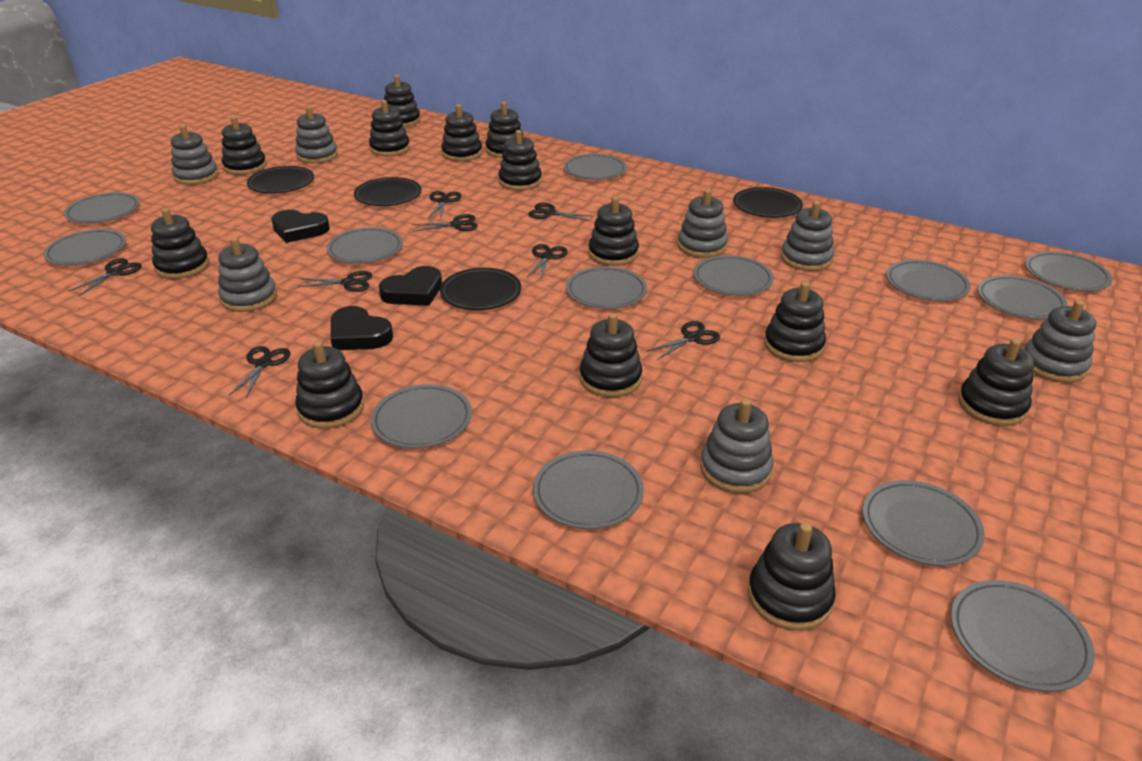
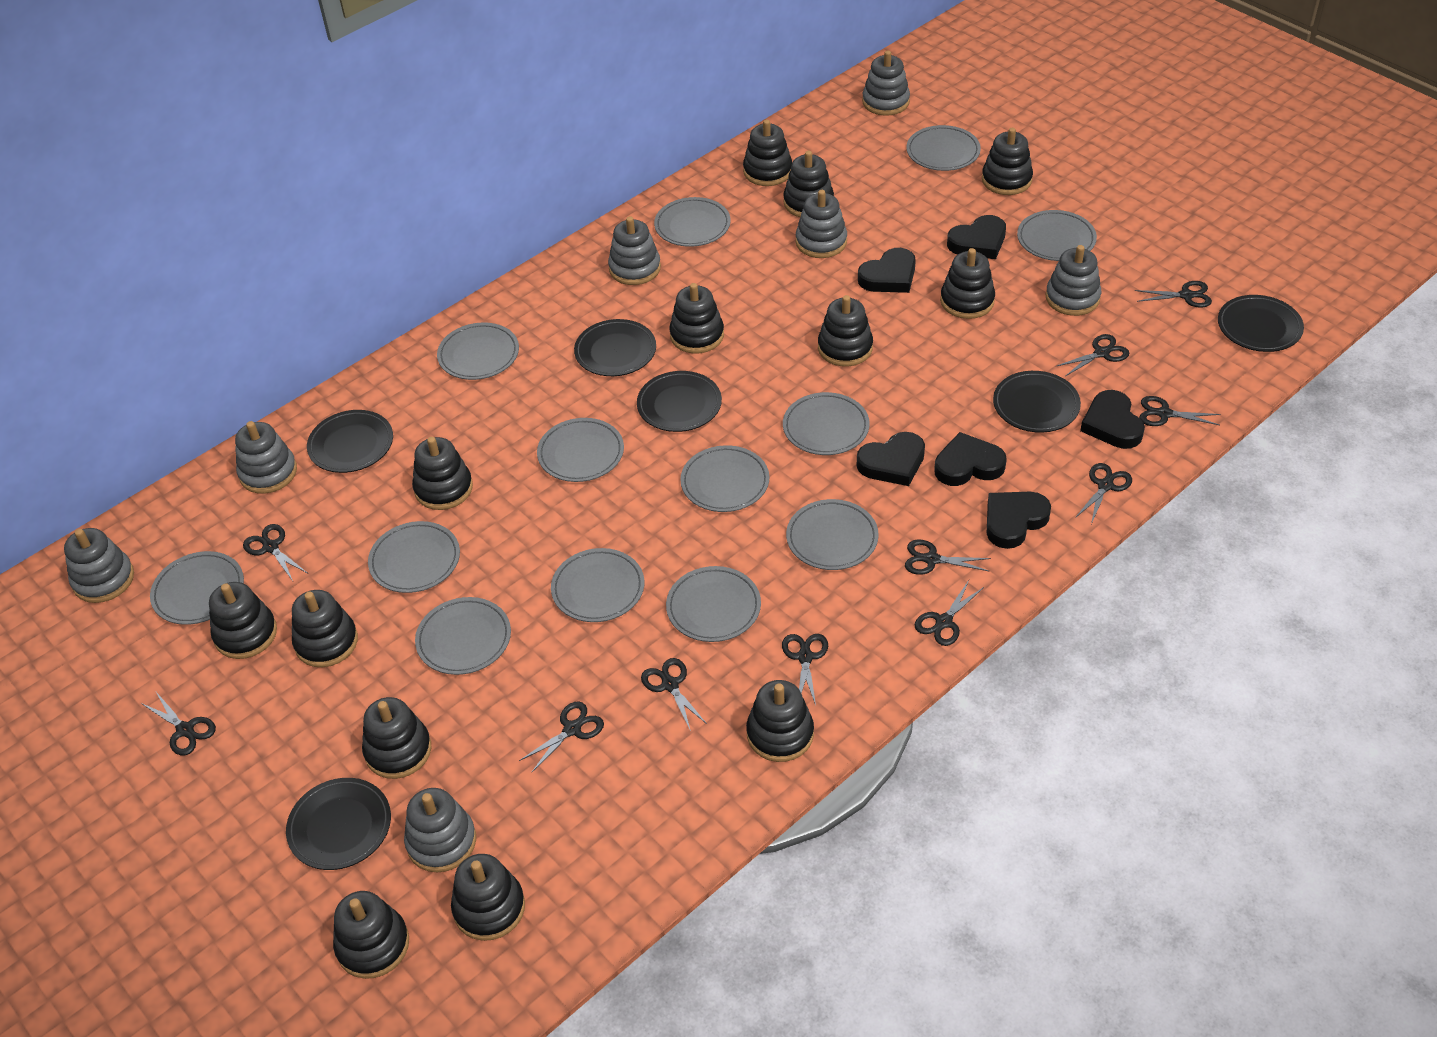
black heart: 3 -> 6
black plate: 4 -> 6
black scissors: 8 -> 11

